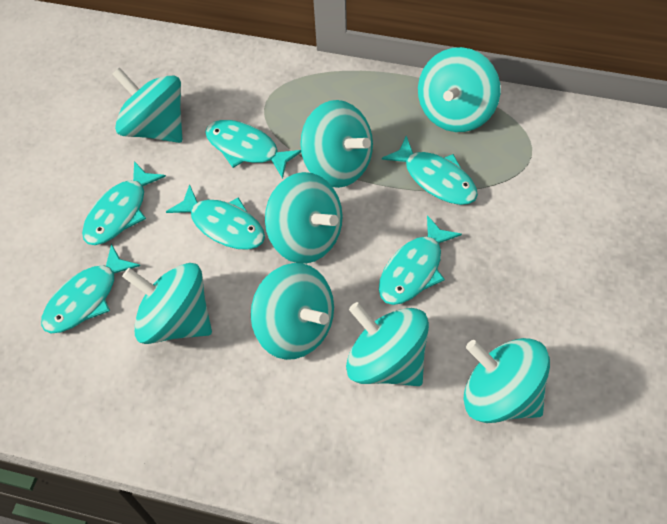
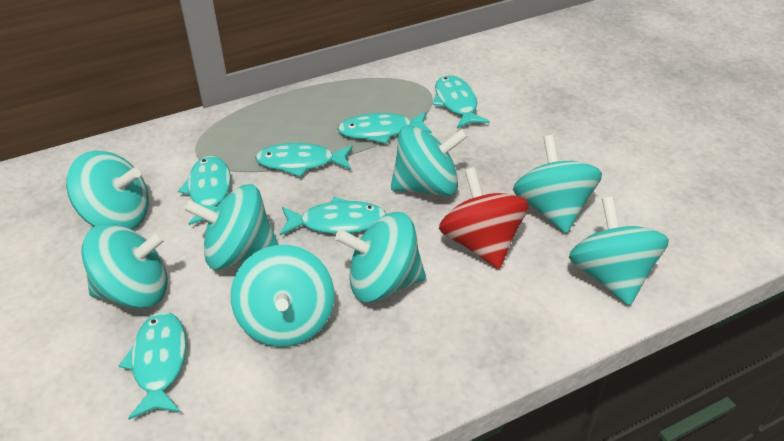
red spinning top: 0 -> 1

